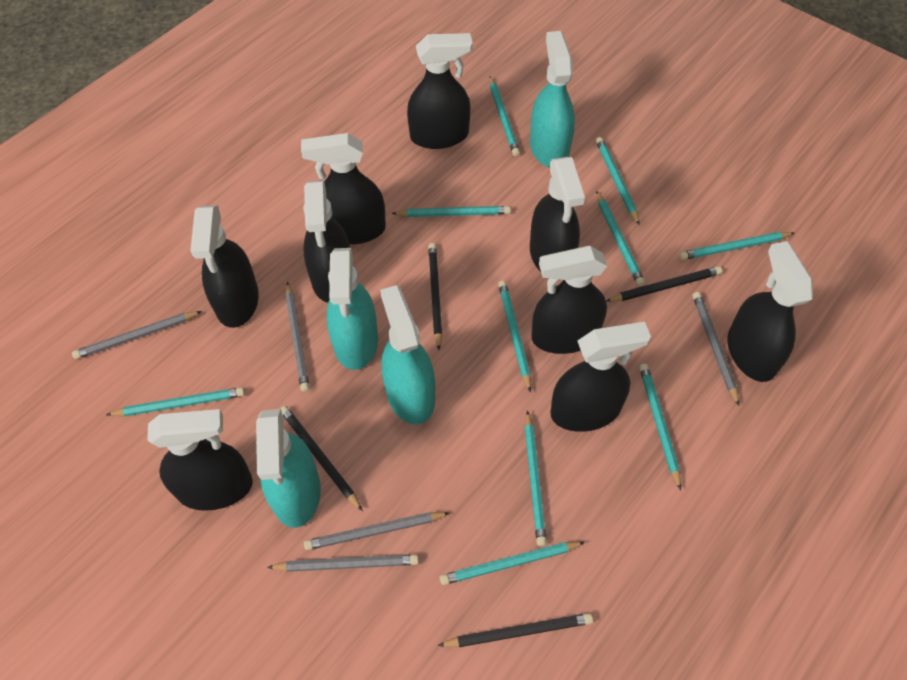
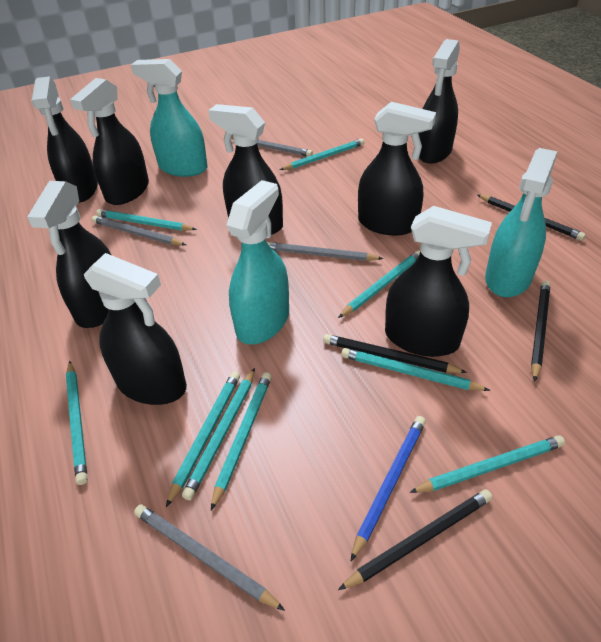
black spray bottle: 9 -> 8
blue pencil: 0 -> 1
grey pencil: 5 -> 4
turquoise pencil: 10 -> 9
turquoise spray bottle: 4 -> 3

